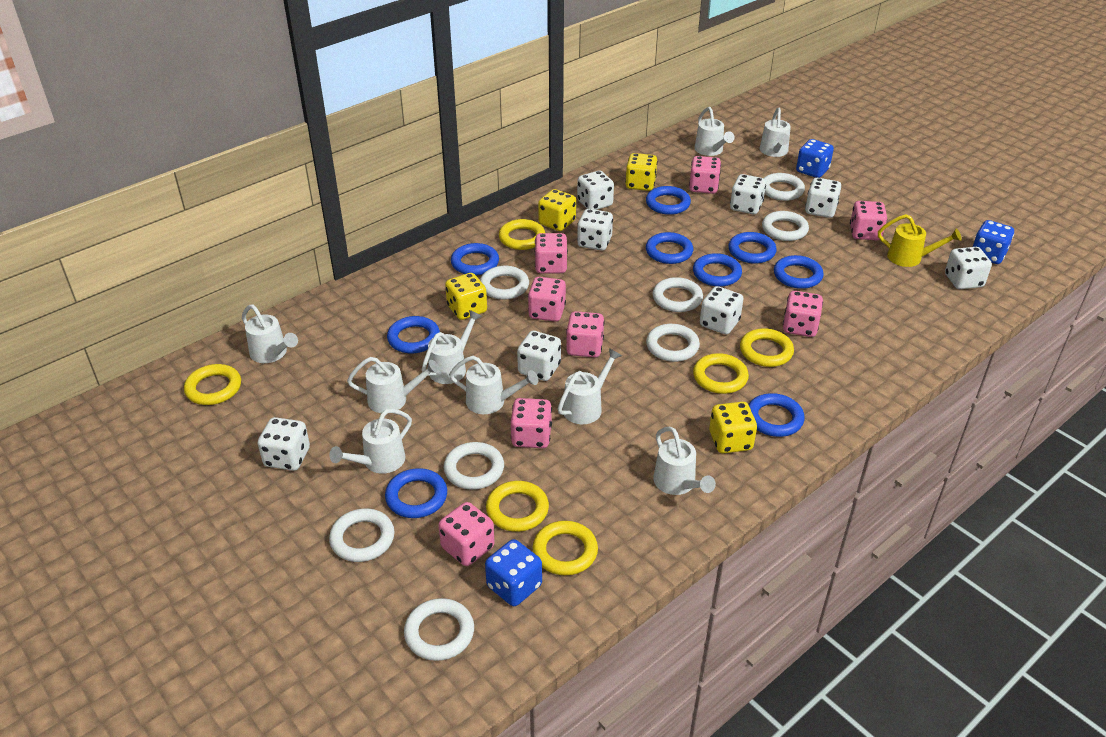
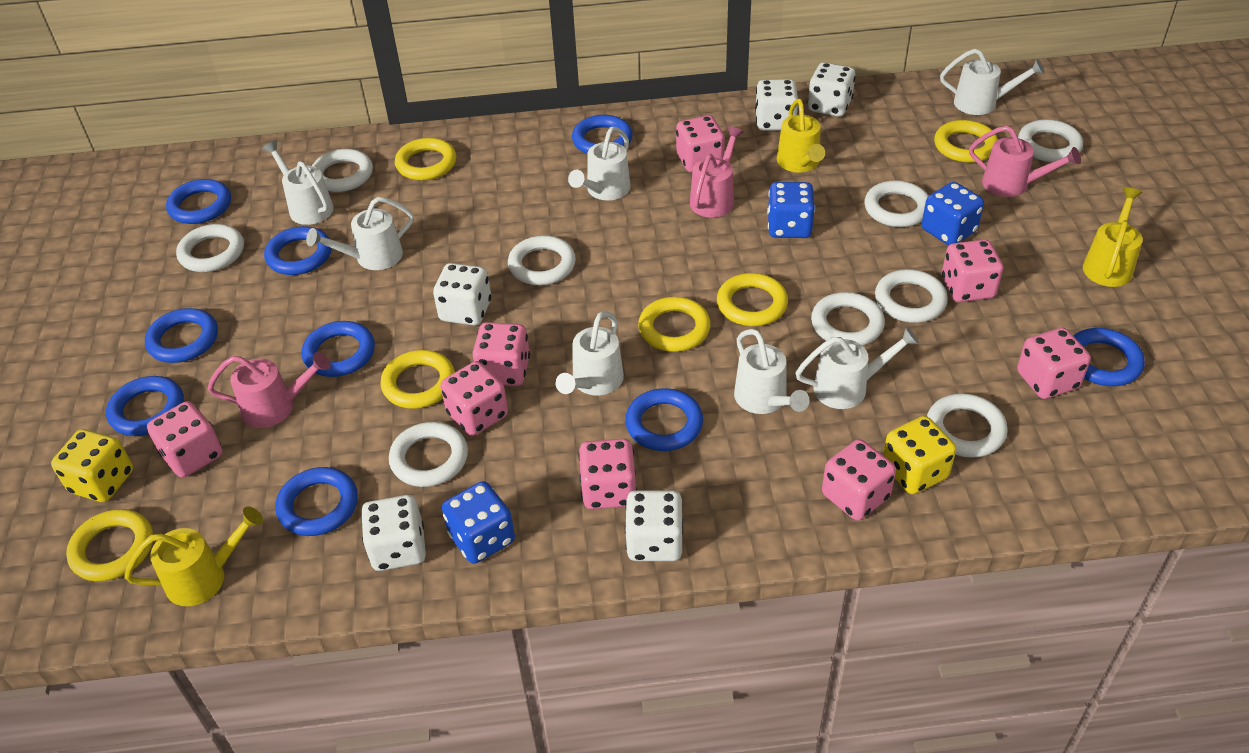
pink watering can: 0 -> 3
white dice: 8 -> 5
white ring: 8 -> 9
white watering can: 9 -> 7
yellow dice: 4 -> 2
yellow watering can: 1 -> 3

